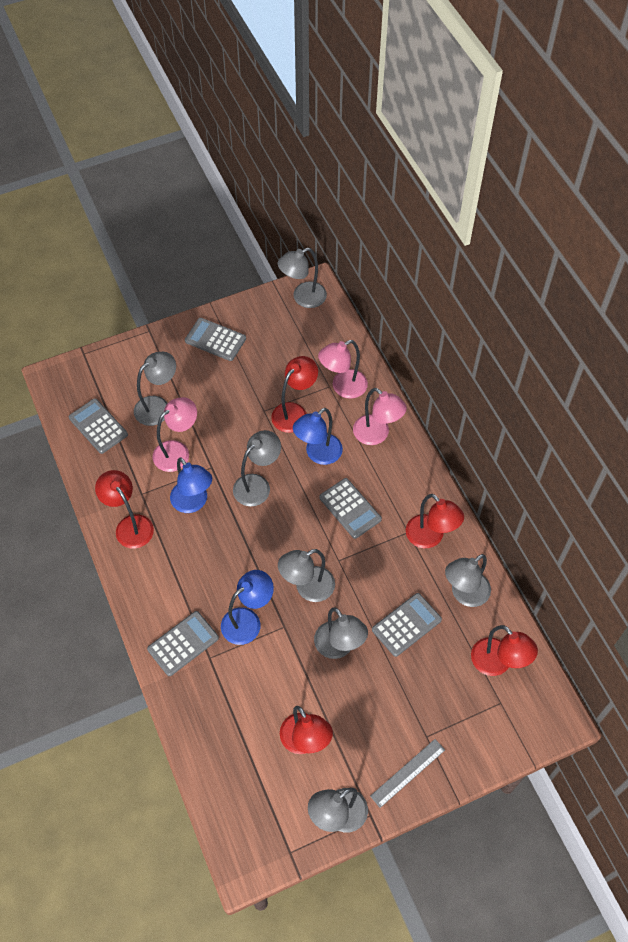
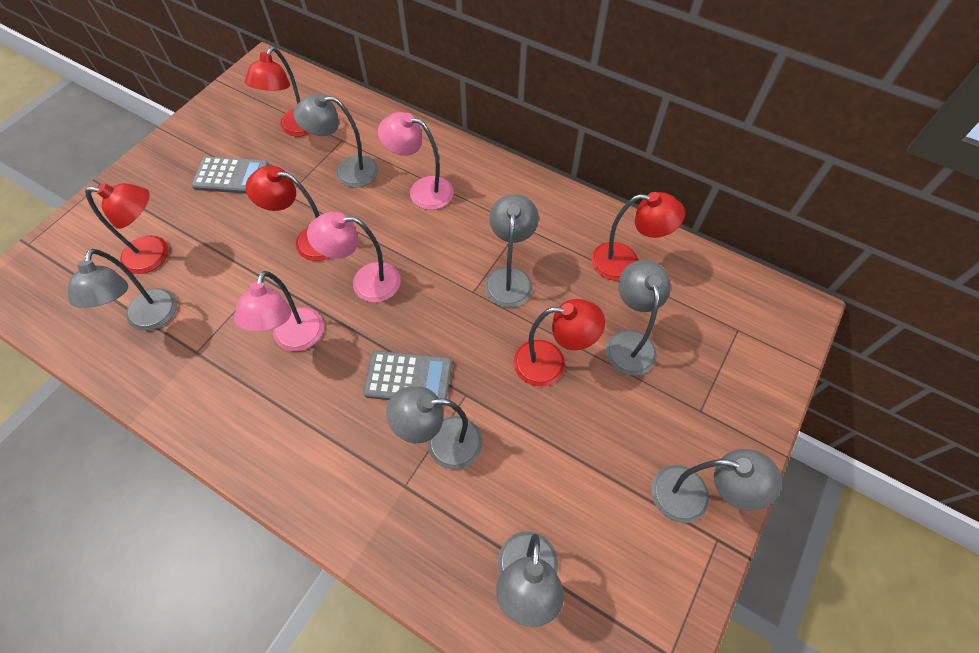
blue lamp: 3 -> 0
grey calculator: 5 -> 2
grey ruler: 1 -> 0

